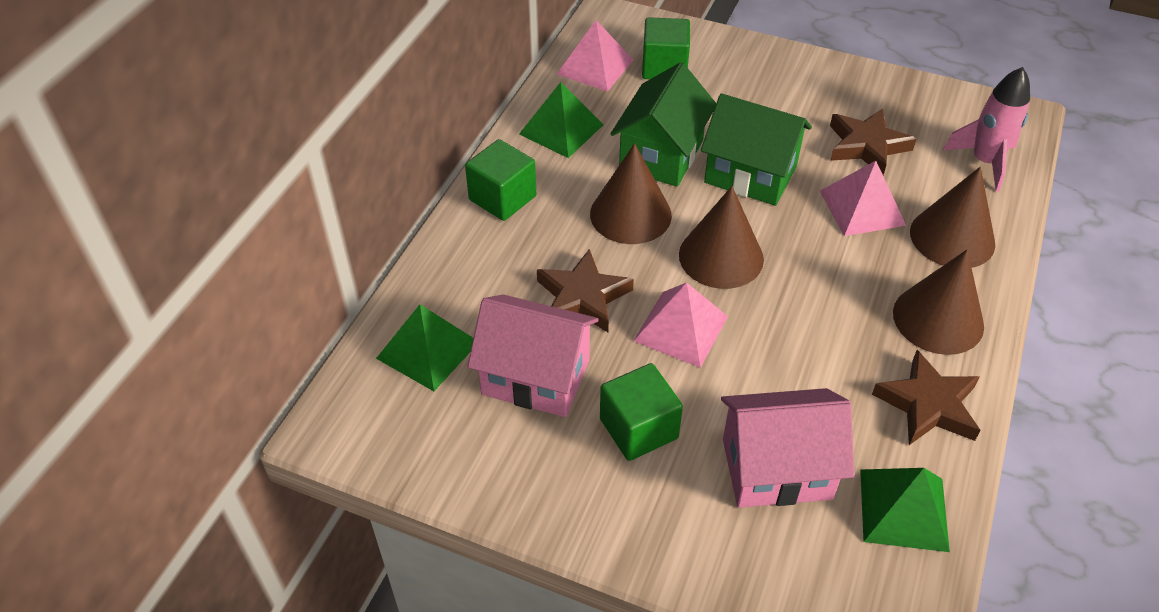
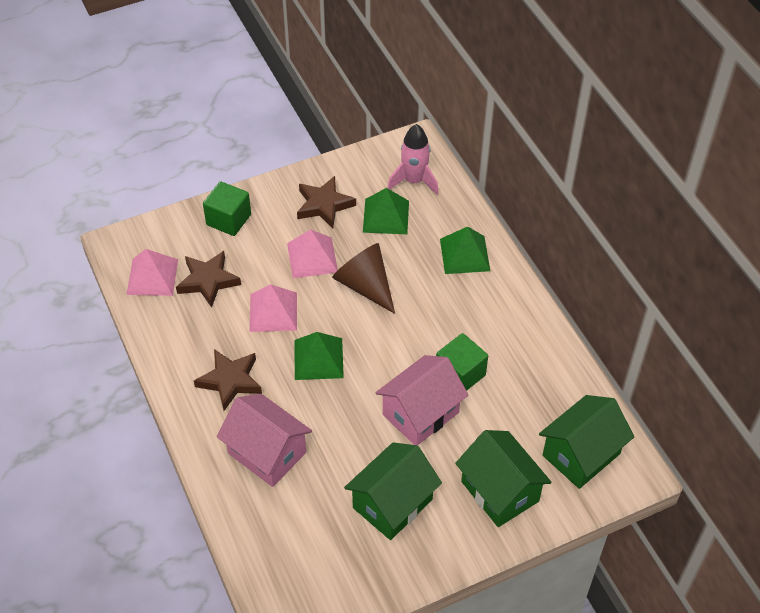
brown cone: 4 -> 1
green cube: 3 -> 2
green house: 2 -> 3

